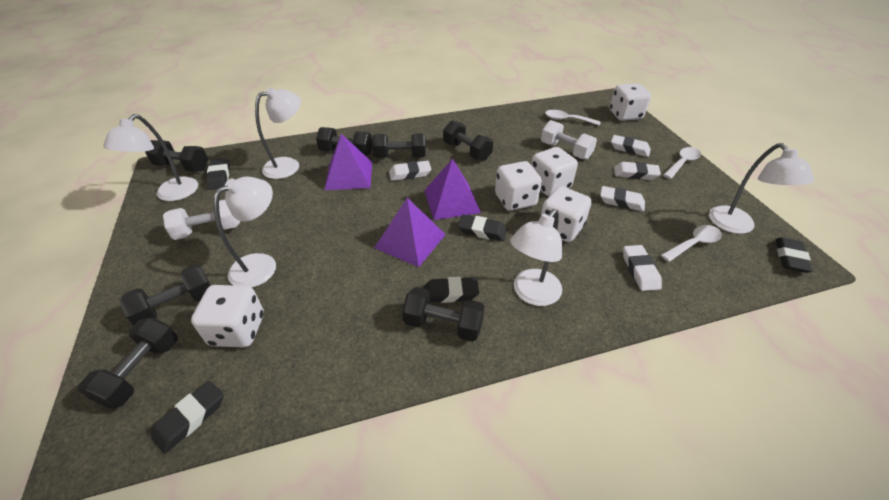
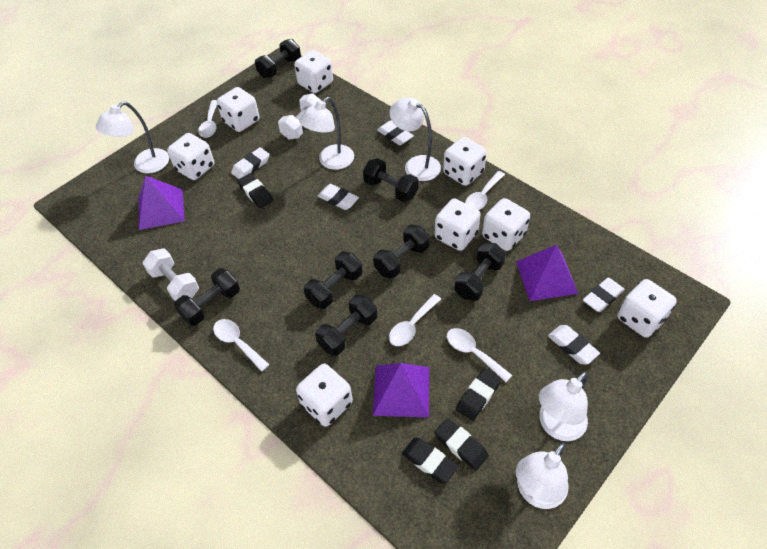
black eraser: 5 -> 4
white dice: 5 -> 8
white spoon: 3 -> 5

